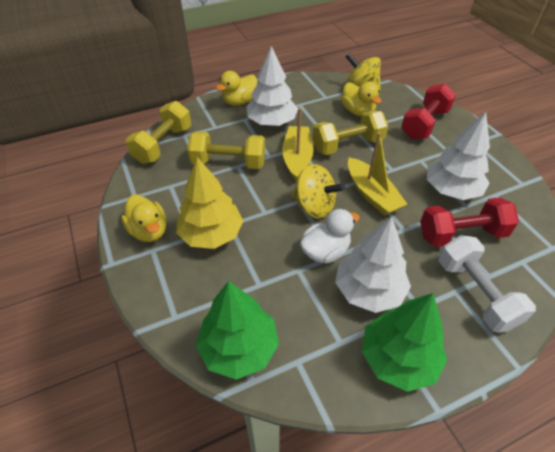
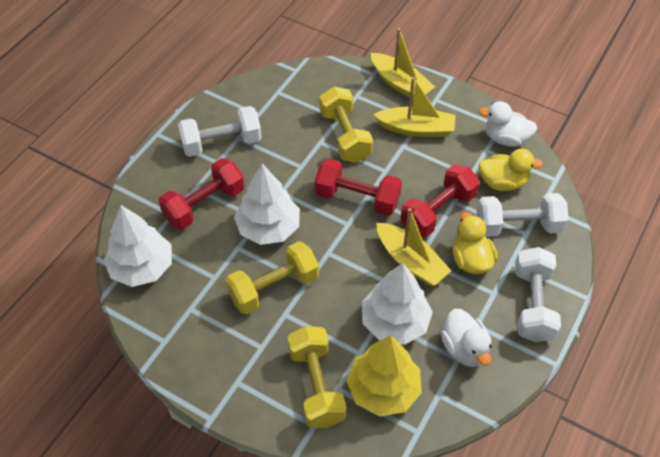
green tree: 2 -> 0
red dumbbell: 2 -> 3
white duck: 1 -> 2
white dumbbell: 1 -> 3
yellow boat: 2 -> 3
yellow duck: 3 -> 2
yellow spinning top: 2 -> 0

